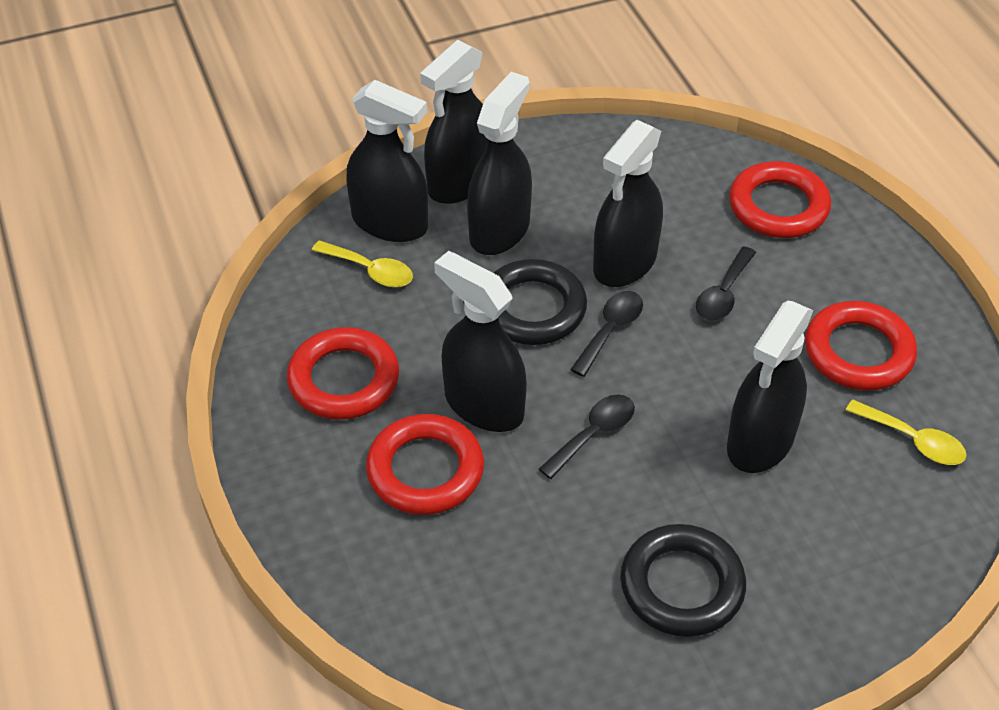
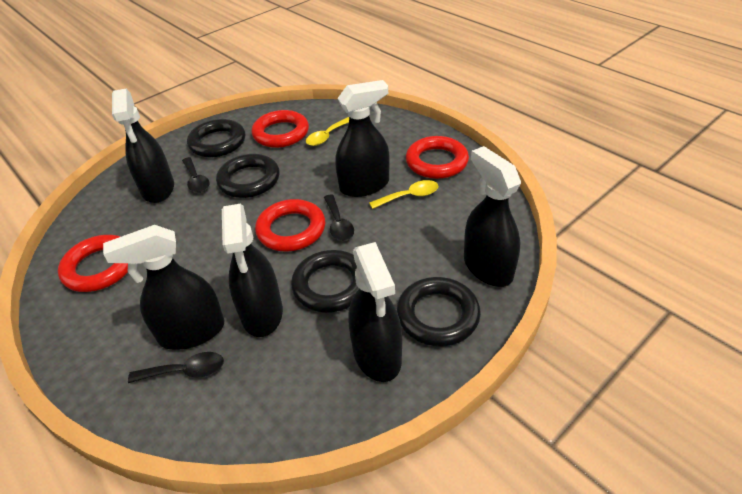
black ring: 2 -> 4

